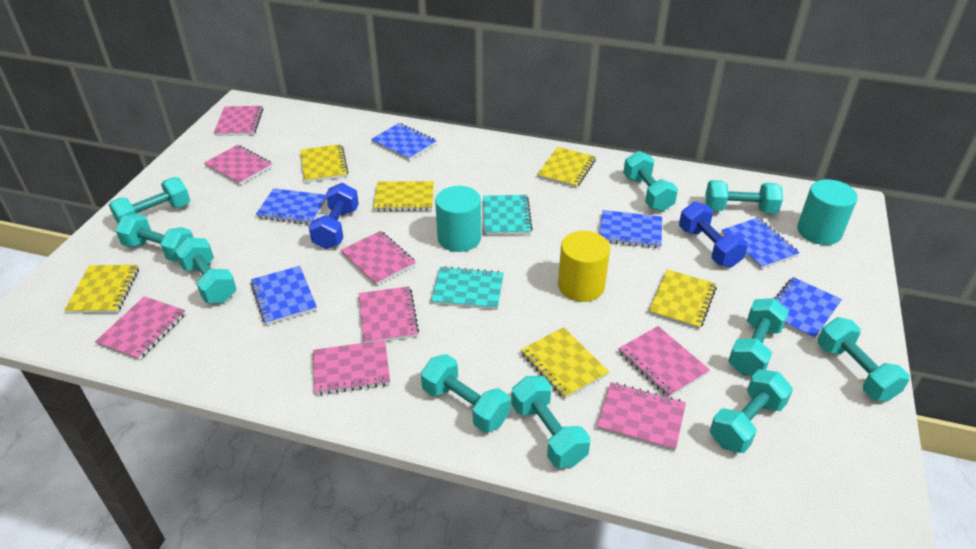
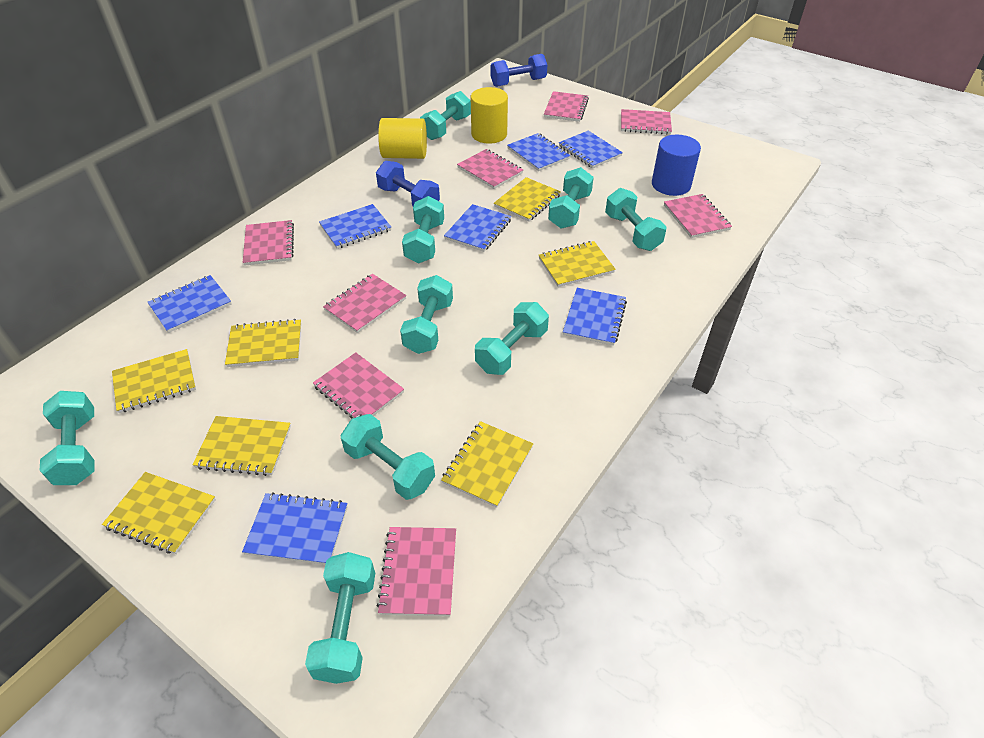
blue cylinder: 0 -> 1
blue notebook: 6 -> 7
turquoise cylinder: 2 -> 0
turquoise dumbbell: 10 -> 9
turquoise notebook: 2 -> 0
yellow cylinder: 1 -> 2
yellow notebook: 6 -> 7

